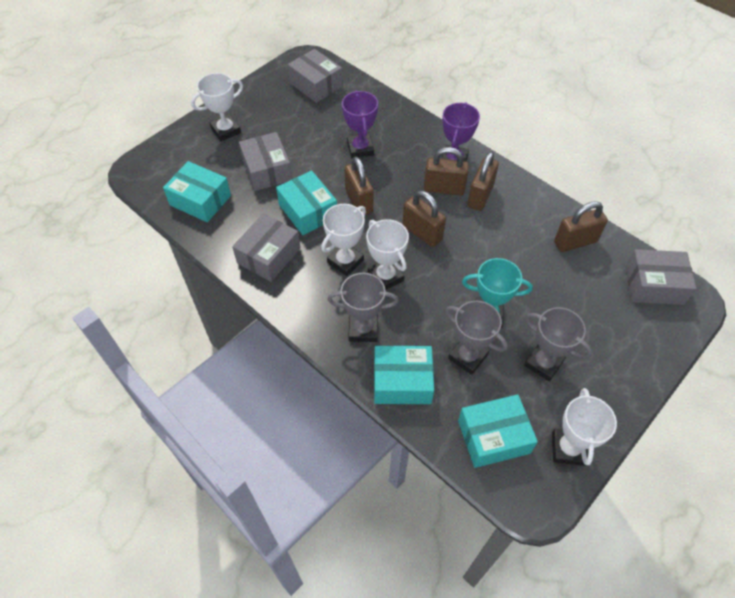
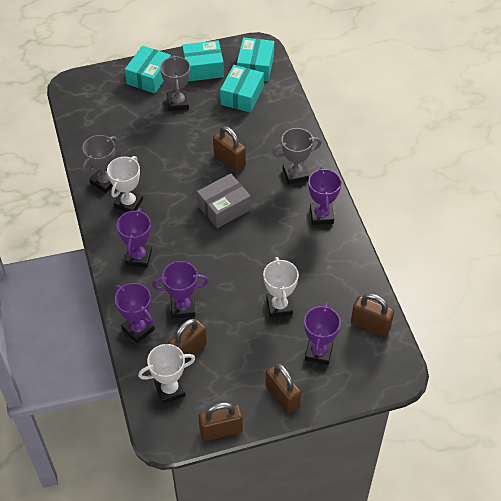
grey box: 4 -> 1
purple trophy: 2 -> 5
turquoise trophy: 1 -> 0
white trophy: 4 -> 3

